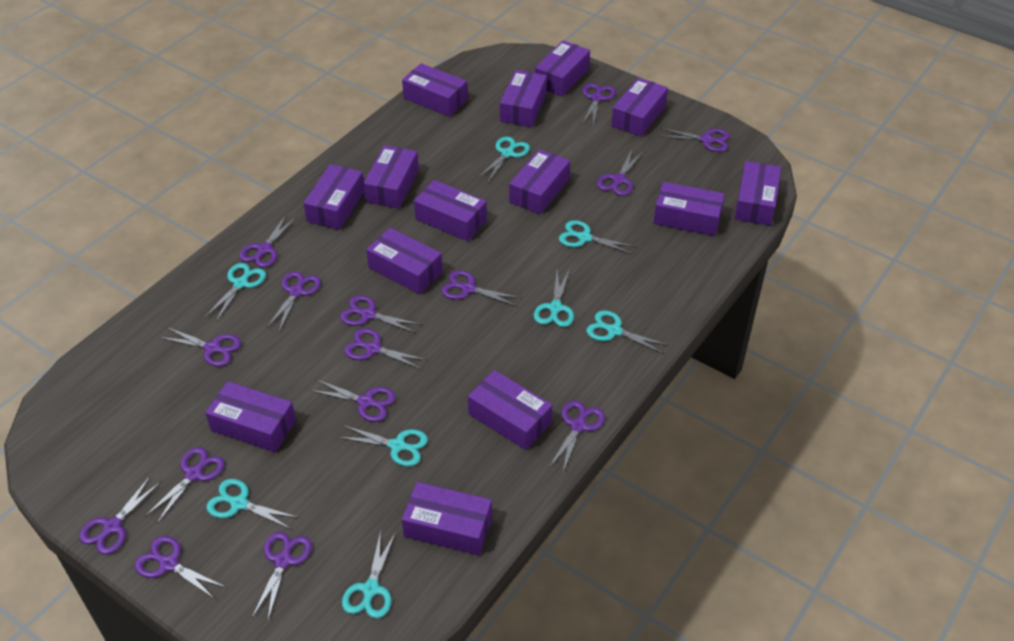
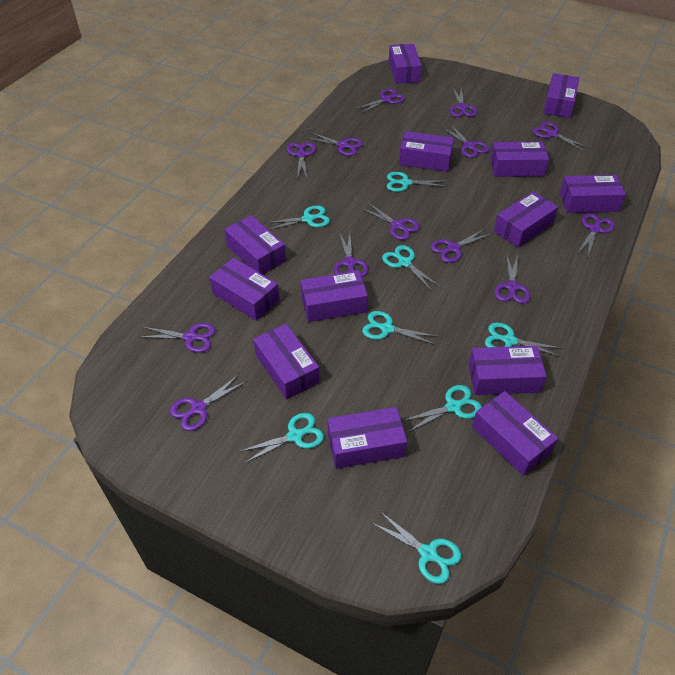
purple box: 14 -> 13
purple scissors: 15 -> 13

